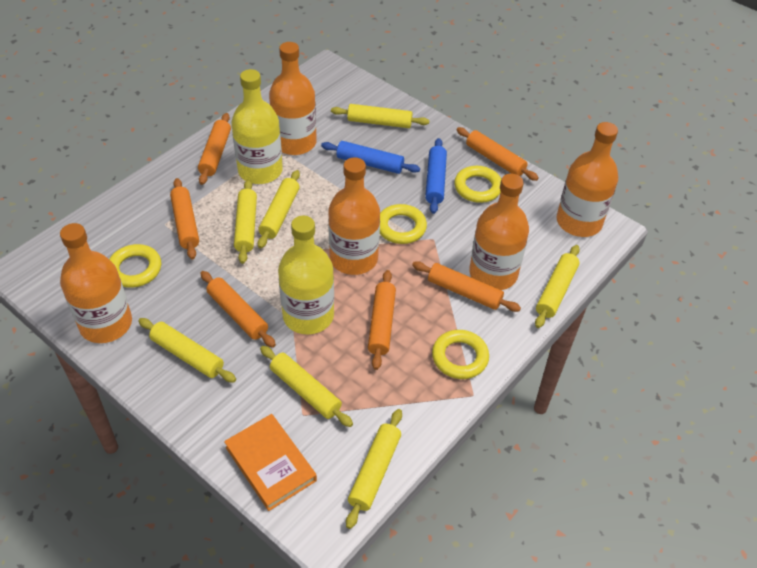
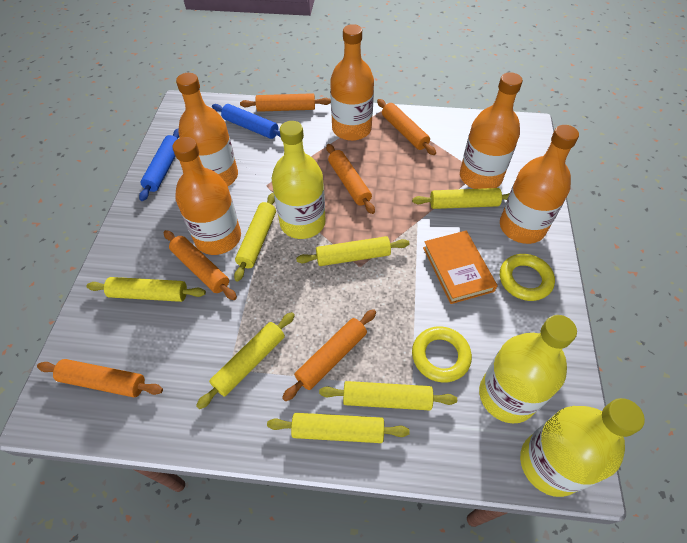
yellow bottle: 2 -> 3
yellow ring: 4 -> 2

